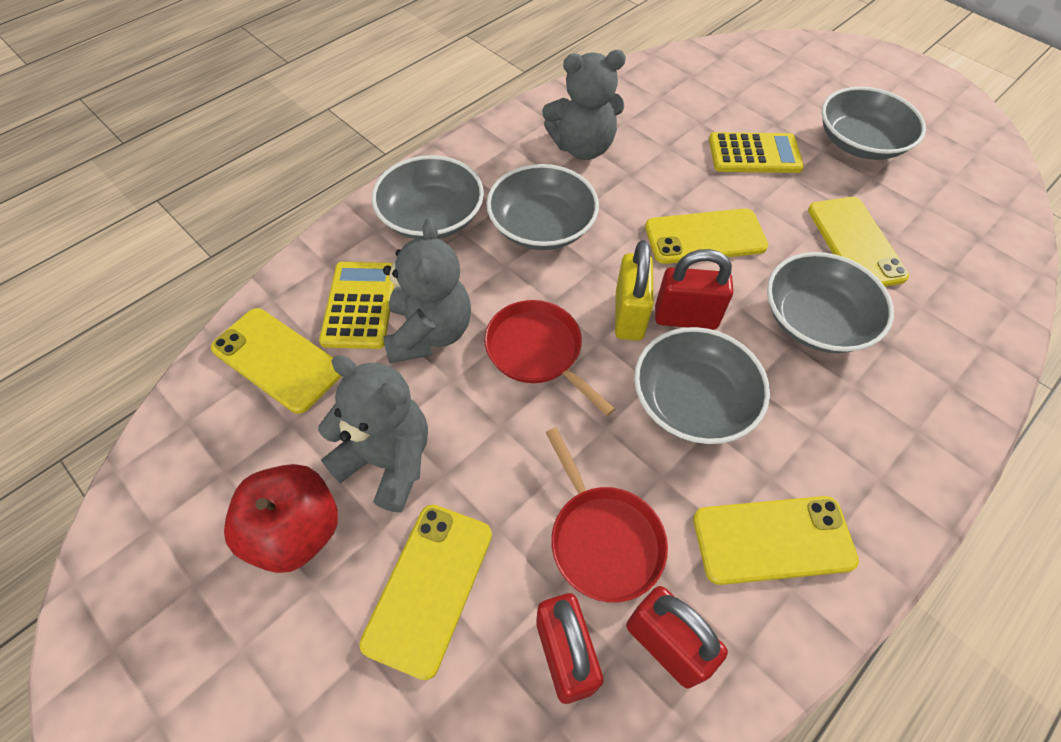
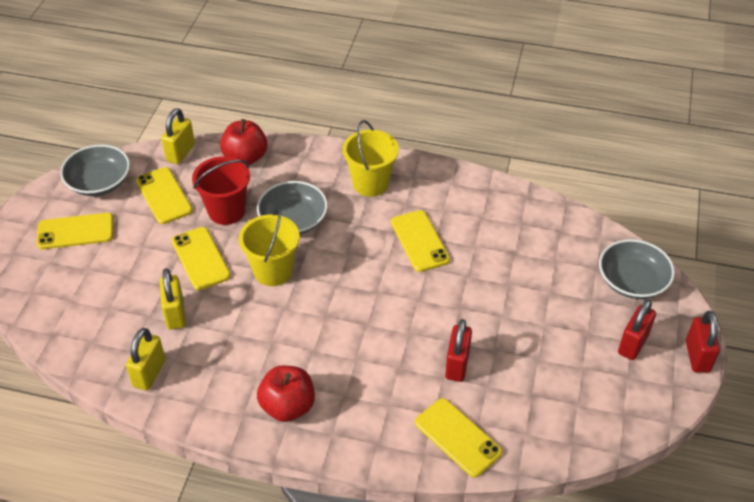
grey bowl: 5 -> 3
grey teddy bear: 3 -> 0
red apple: 1 -> 2
red bucket: 0 -> 1
red pan: 2 -> 0
yellow bucket: 0 -> 2
yellow calculator: 2 -> 0
yellow padlock: 1 -> 3

